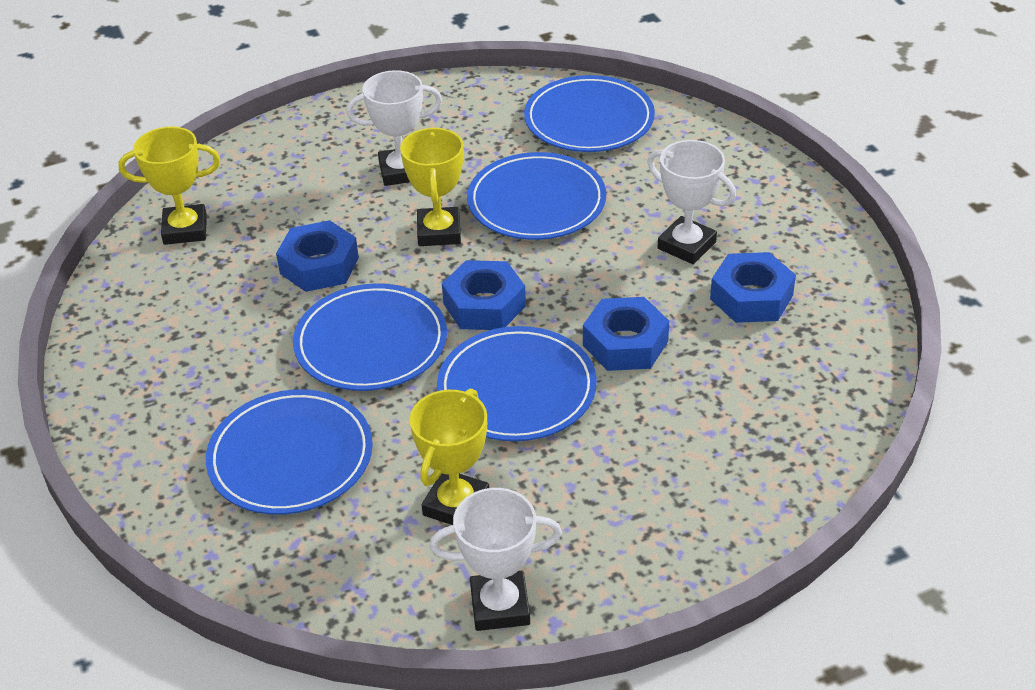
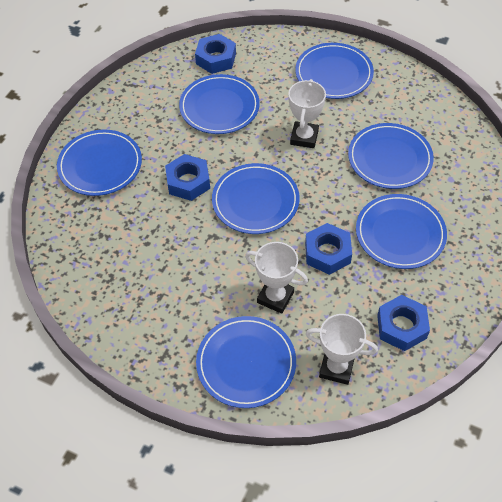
blue plate: 5 -> 7
yellow trophy: 3 -> 0

